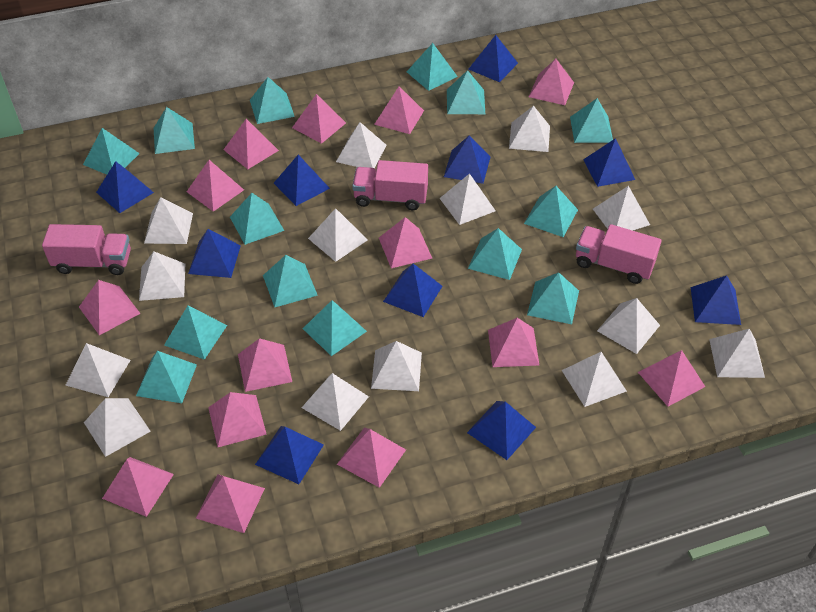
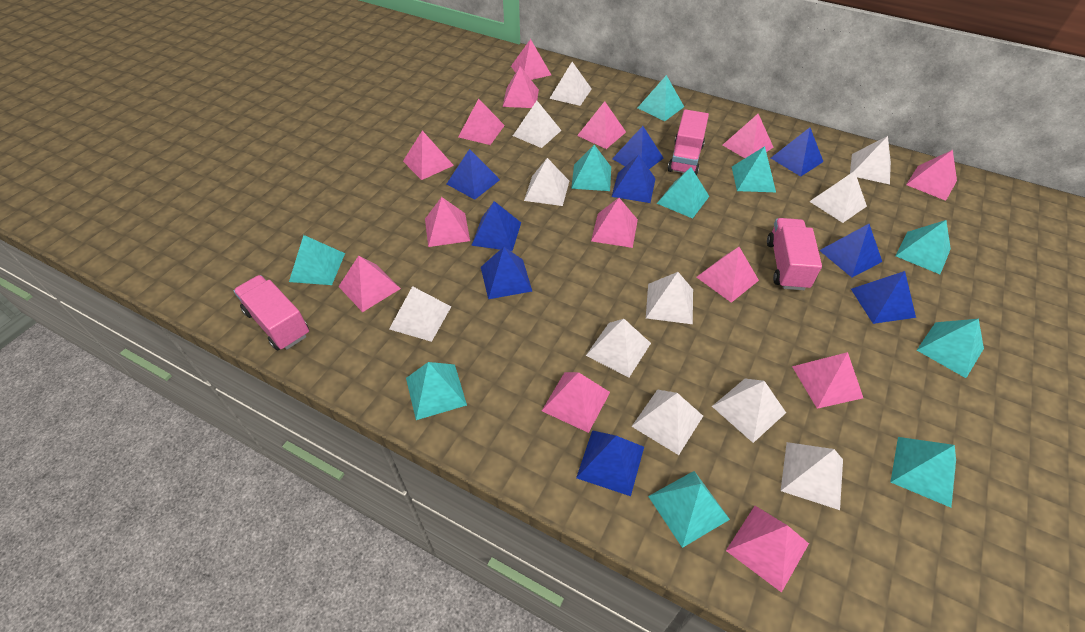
blue pyramid: 10 -> 9
turquoise pyramid: 14 -> 10
white pyramid: 14 -> 11

